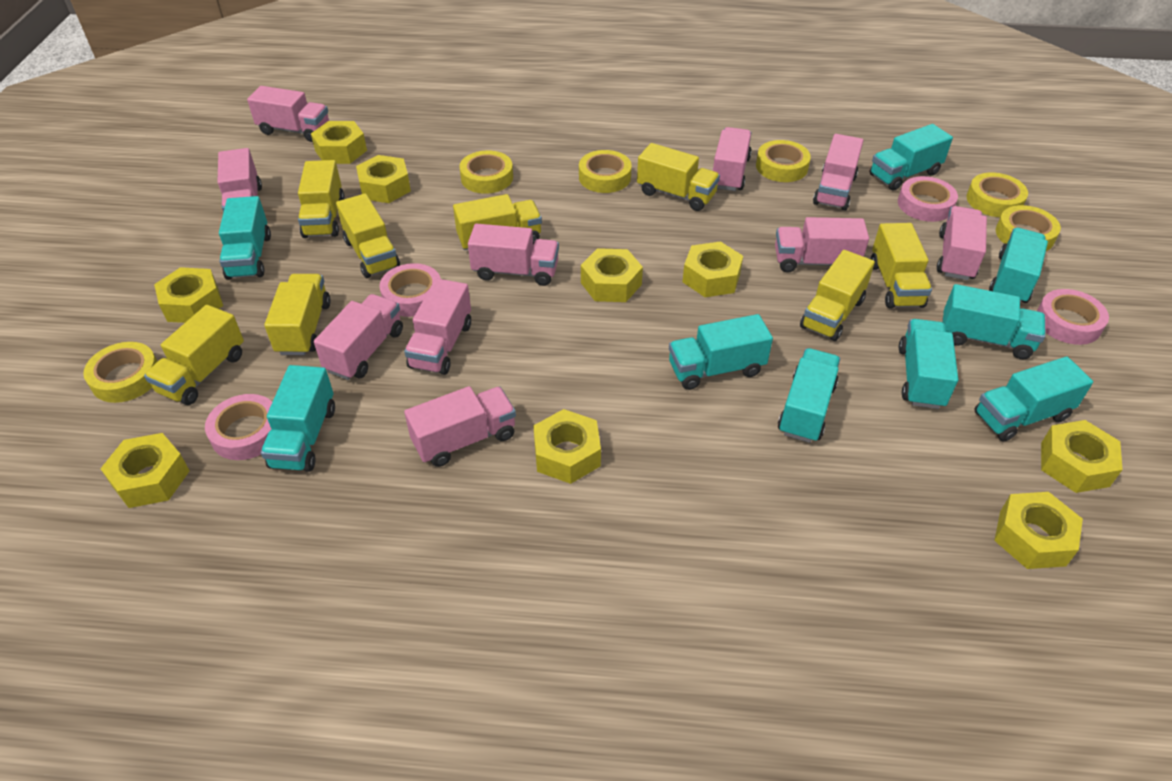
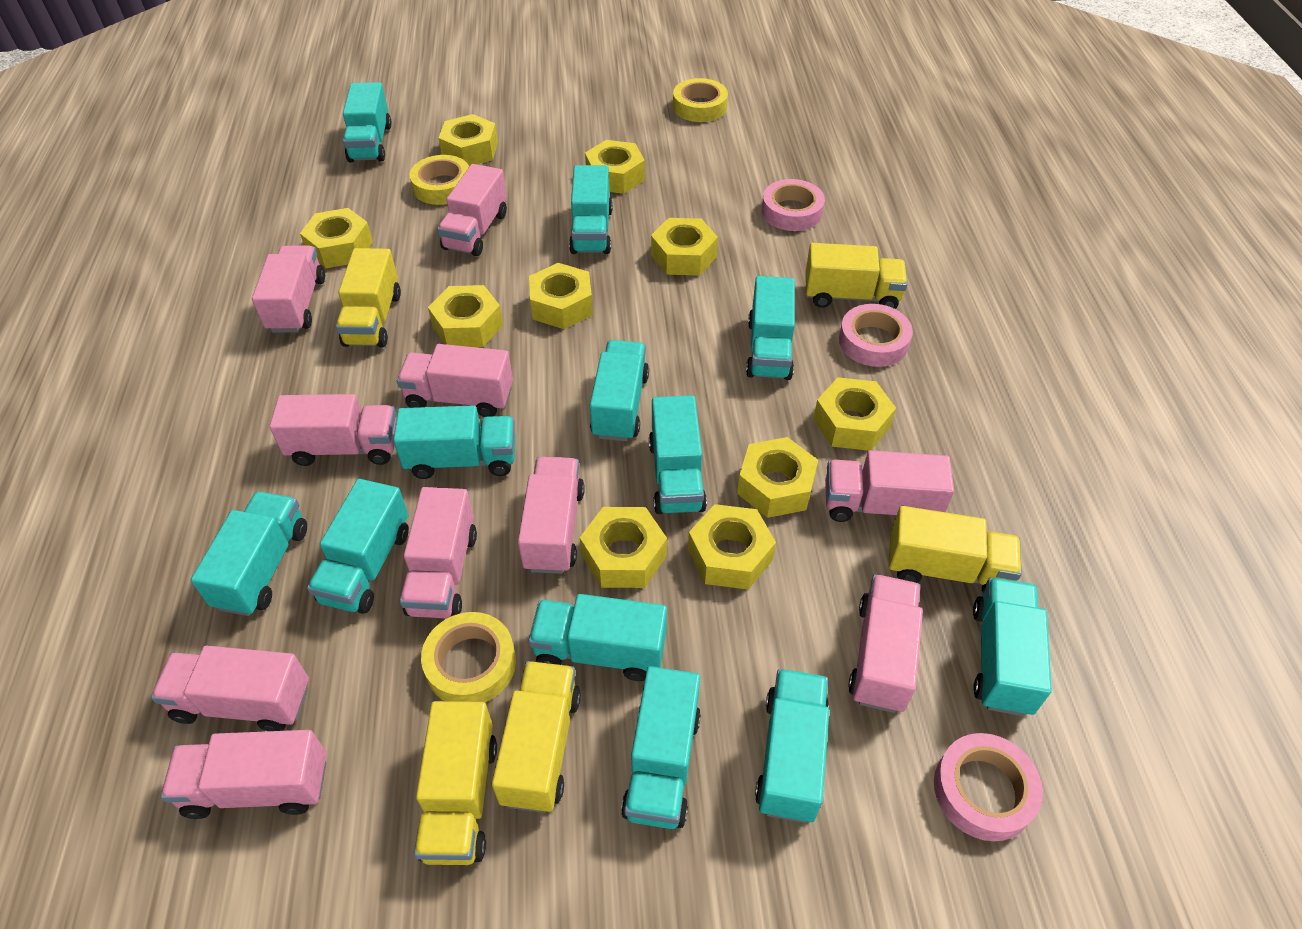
pink tape: 4 -> 3
turquoise truck: 9 -> 12
yellow nut: 9 -> 10
yellow tape: 6 -> 3
yellow truck: 8 -> 5

